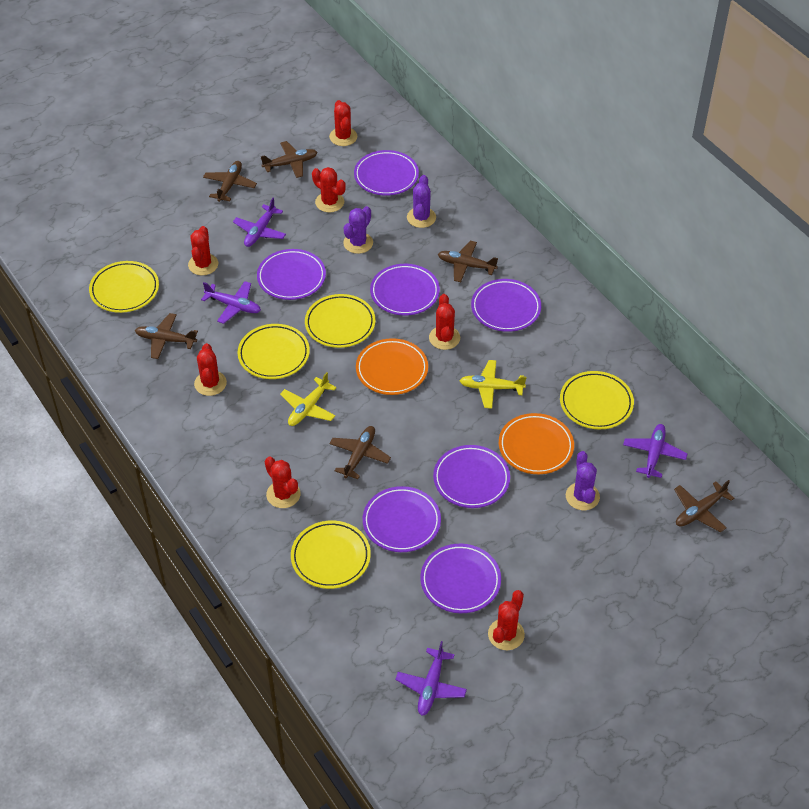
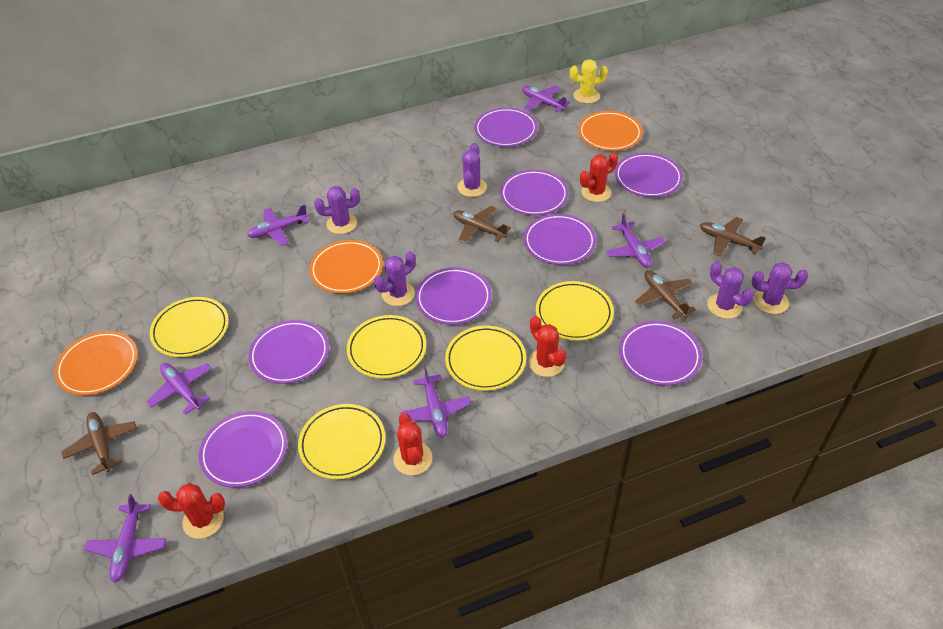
brown plane: 6 -> 4
orange plate: 2 -> 3
purple cactus: 3 -> 5
purple plane: 4 -> 6
purple plate: 7 -> 8
red cactus: 7 -> 4
yellow cactus: 0 -> 1
yellow plane: 2 -> 0

